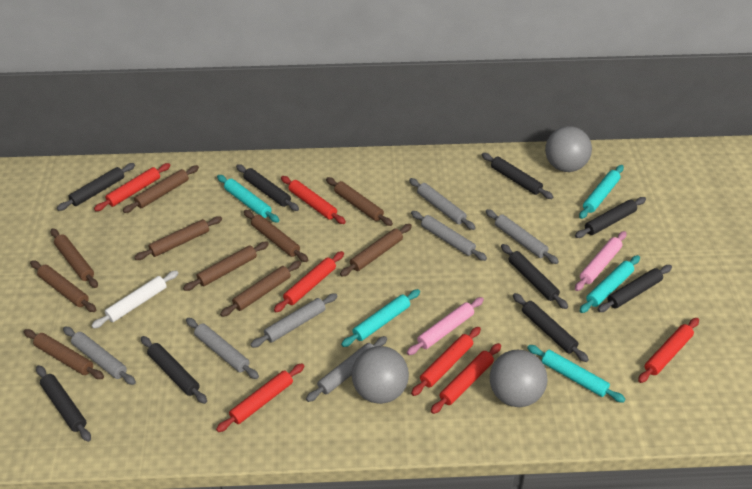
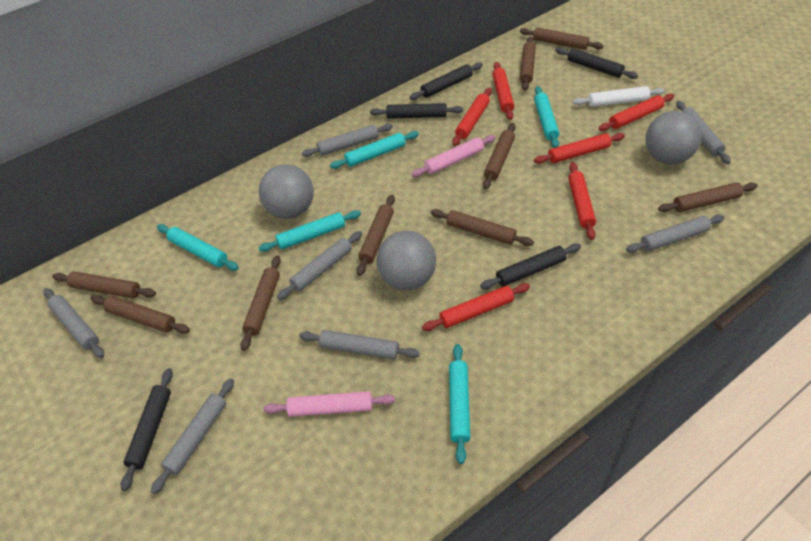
black rolling pin: 9 -> 5
brown rolling pin: 10 -> 9
red rolling pin: 7 -> 6

